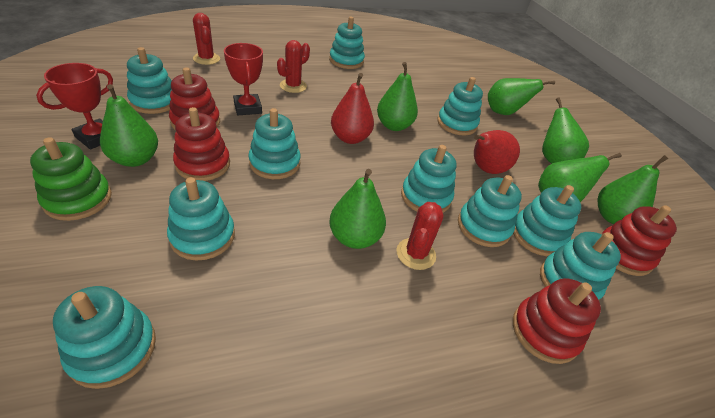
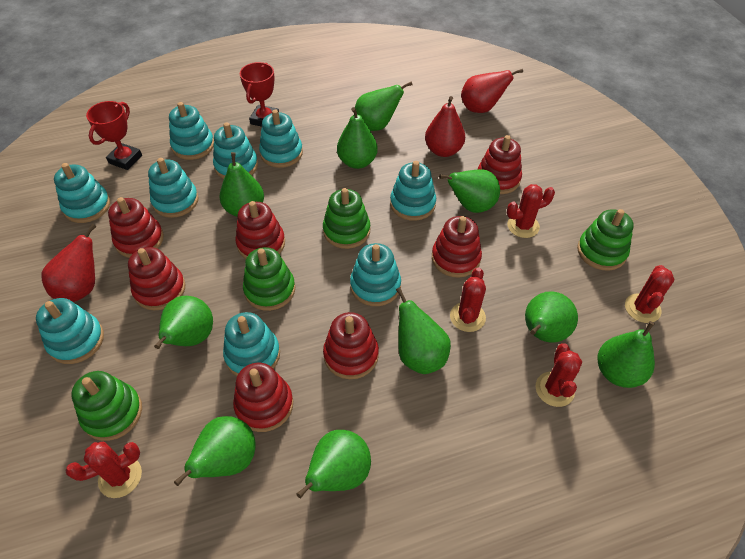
green pear: 7 -> 10
green stacking toy: 1 -> 4
red cactus: 3 -> 5
red pear: 2 -> 3
red stacking toy: 4 -> 7
turquoise stacking toy: 10 -> 9

